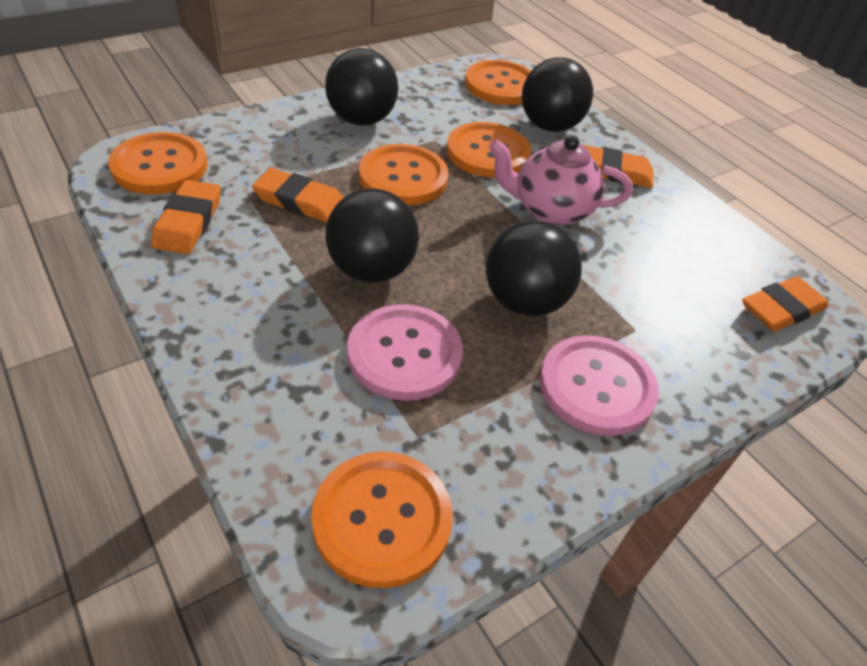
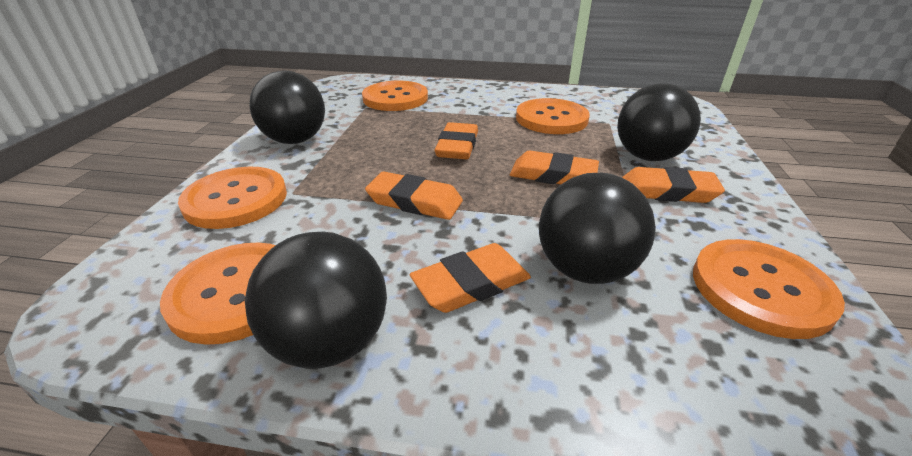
orange eraser: 4 -> 5
pink button: 2 -> 0
pink teapot: 1 -> 0

